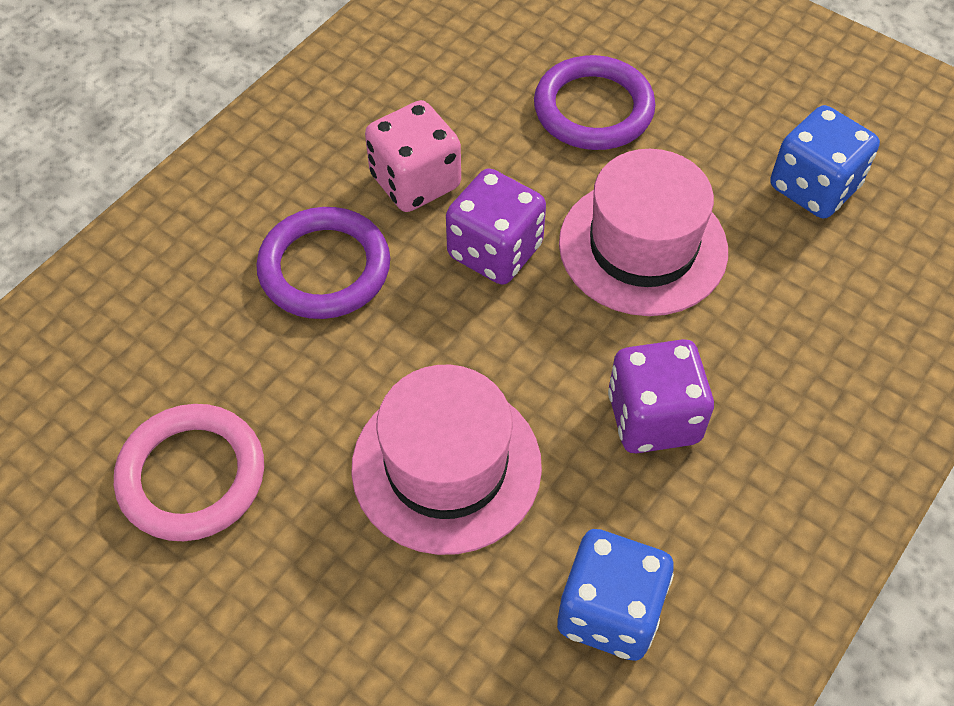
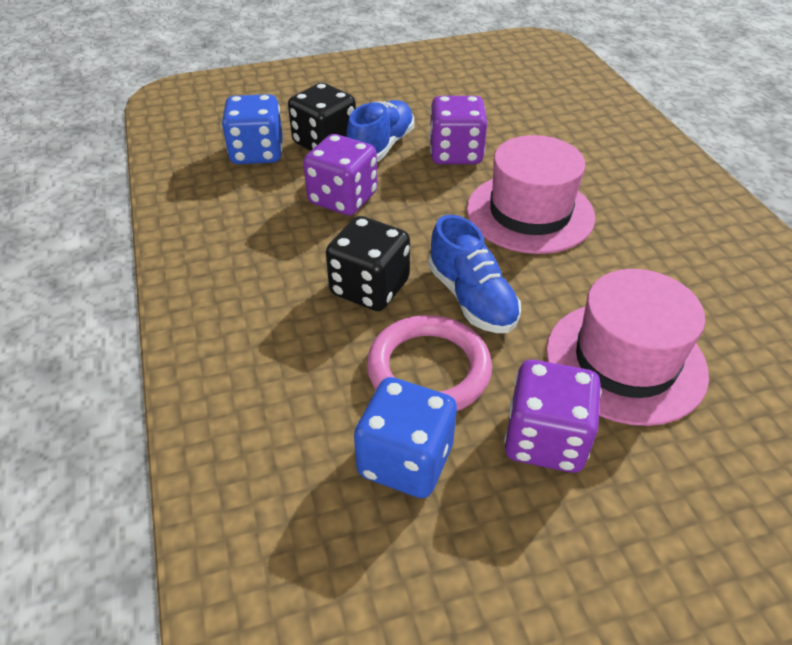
black dice: 0 -> 2
blue shoe: 0 -> 2
pink dice: 1 -> 0
purple dice: 2 -> 3
purple ring: 2 -> 0

